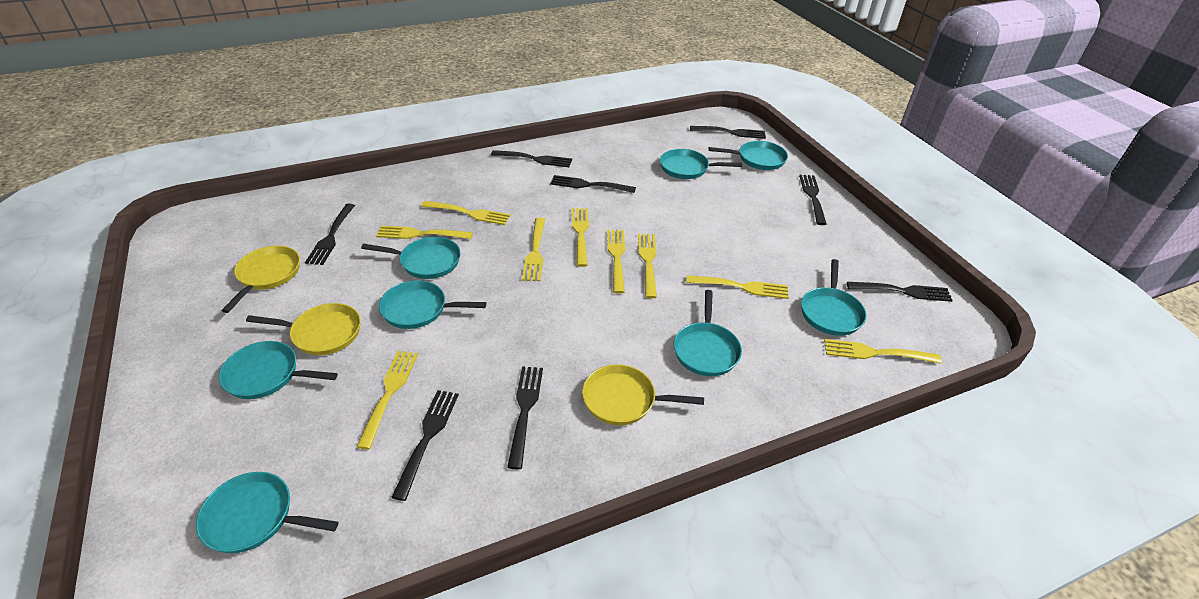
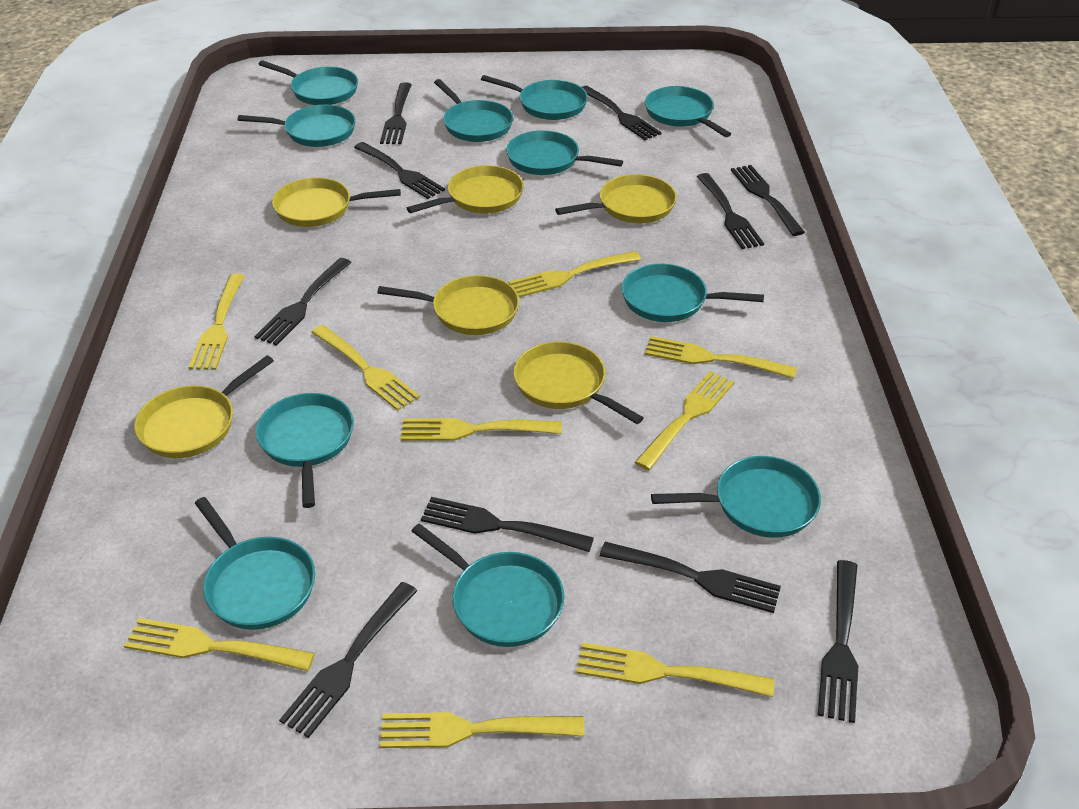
black fork: 8 -> 10
turquoise pan: 8 -> 11
yellow pan: 3 -> 6

